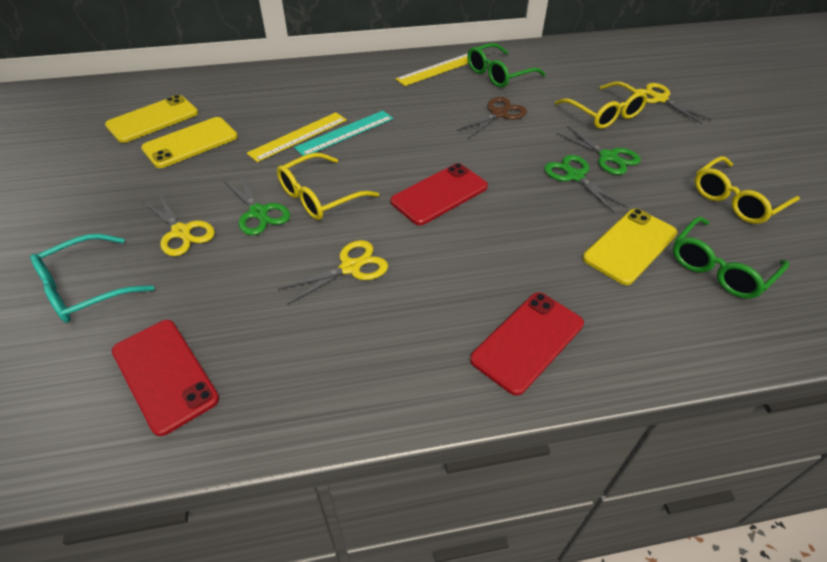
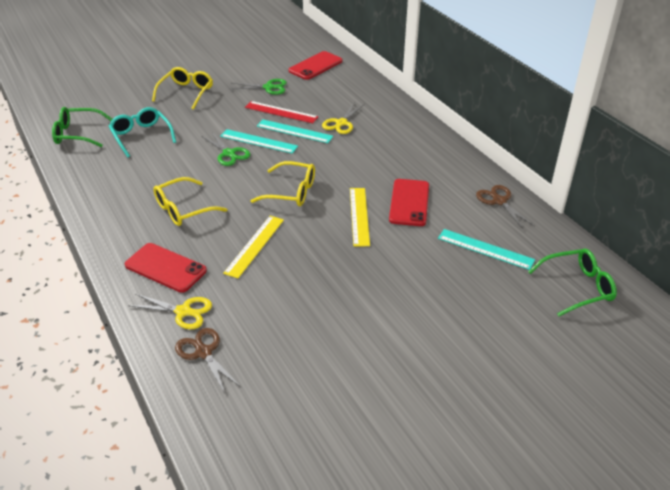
brown scissors: 1 -> 2
green scissors: 3 -> 2
red ruler: 0 -> 1
turquoise ruler: 1 -> 3
yellow phone: 3 -> 0
yellow scissors: 3 -> 2

